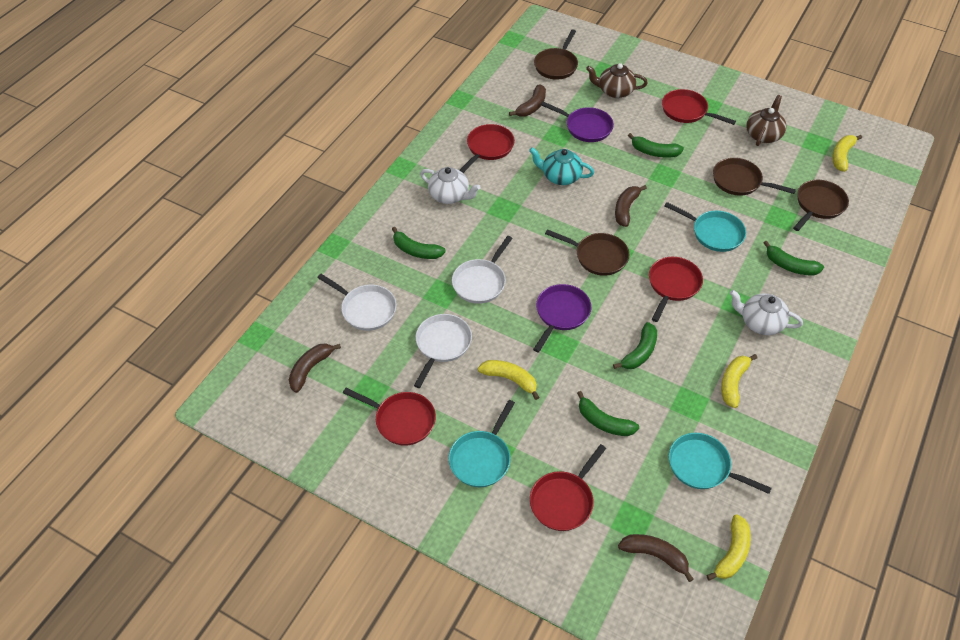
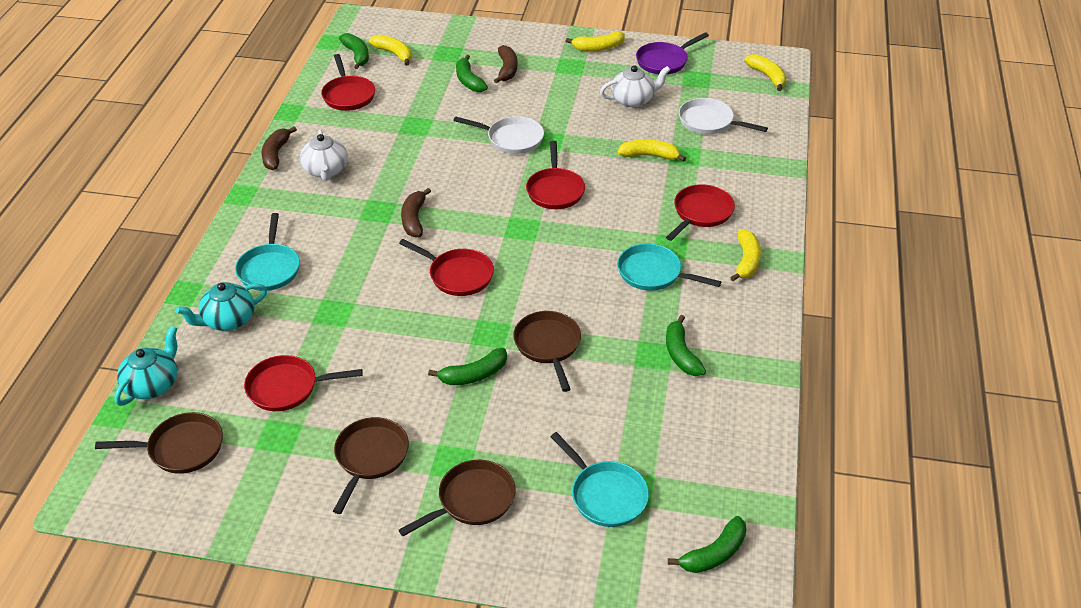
brown banana: 4 -> 3
brown teapot: 2 -> 0
purple pan: 2 -> 1
turquoise teapot: 1 -> 2
white pan: 3 -> 2
yellow banana: 4 -> 5

